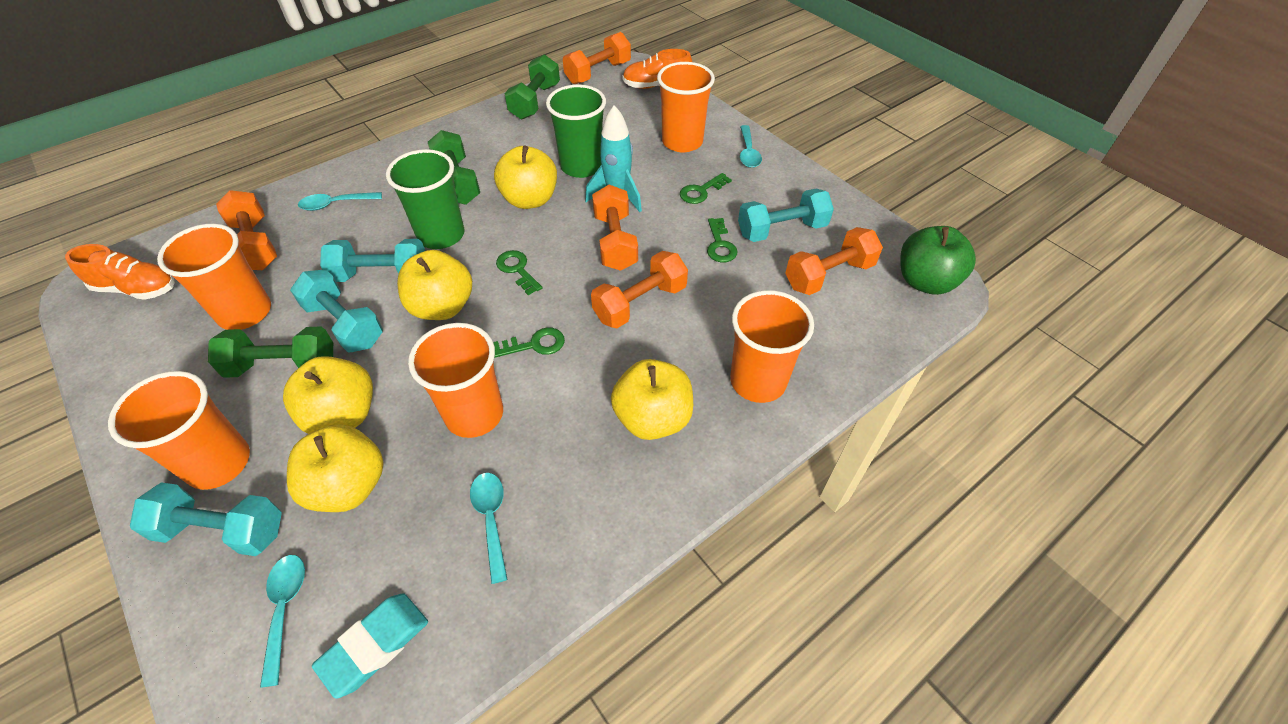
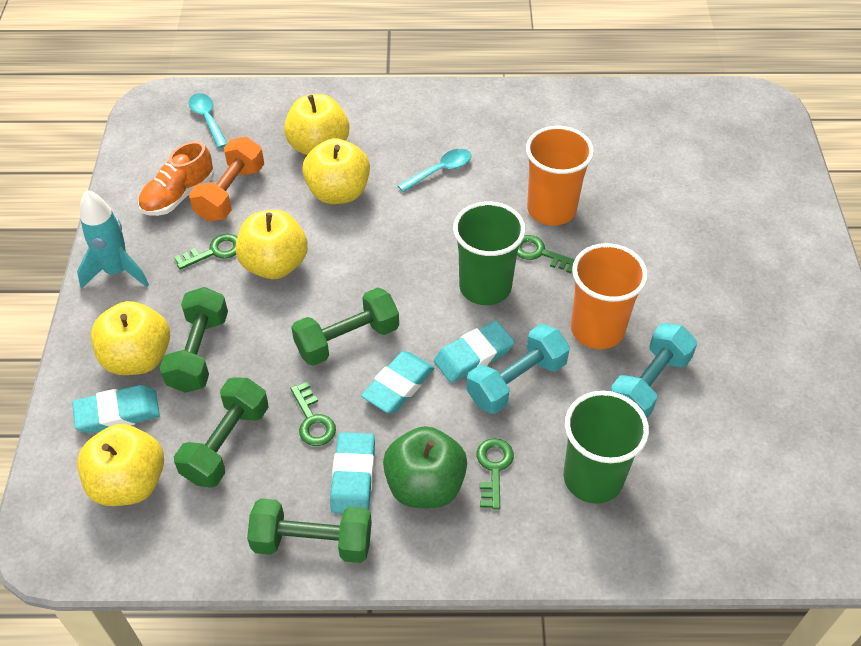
green dumbbell: 3 -> 4
orange cup: 5 -> 2
orange dumbbell: 5 -> 1
orange shoe: 2 -> 1
turquoise dumbbell: 4 -> 2
turquoise eraser: 1 -> 4
turquoise spoon: 4 -> 2

